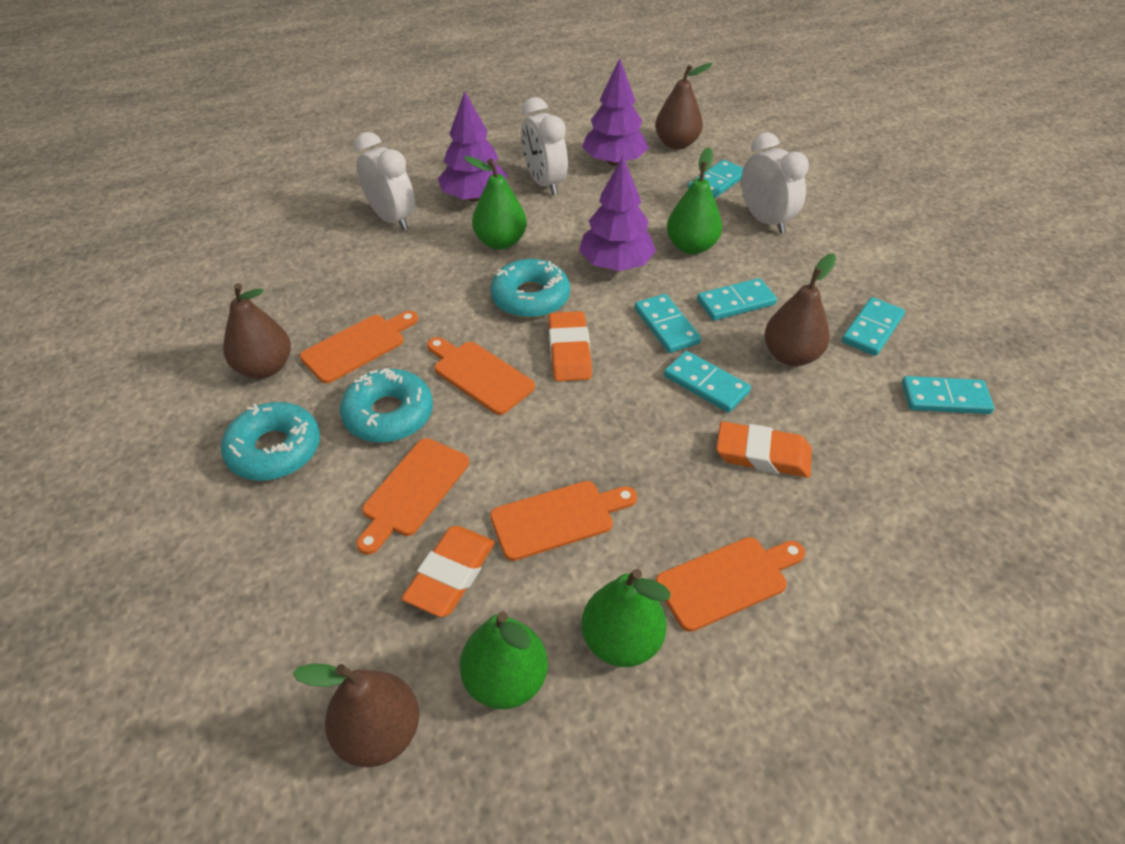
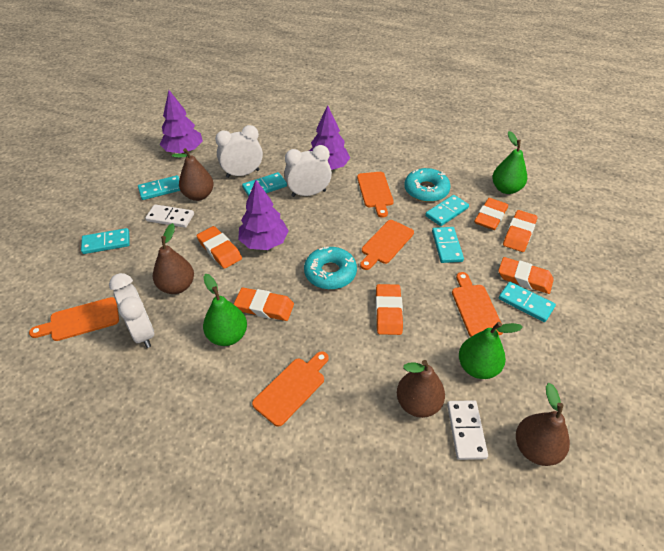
green pear: 4 -> 3
orange eraser: 3 -> 6
turquoise donut: 3 -> 2
white domino: 0 -> 2

